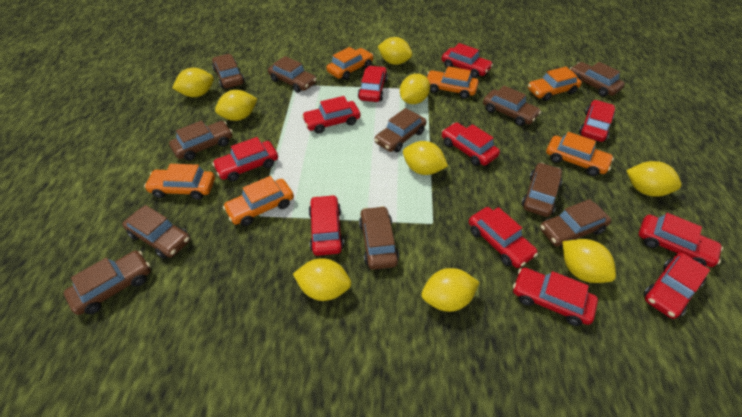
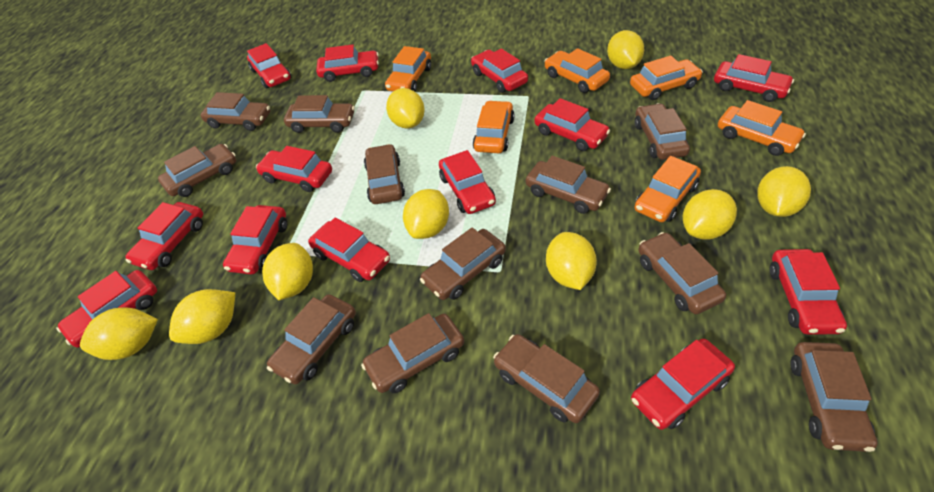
brown car: 11 -> 12
red car: 11 -> 13

